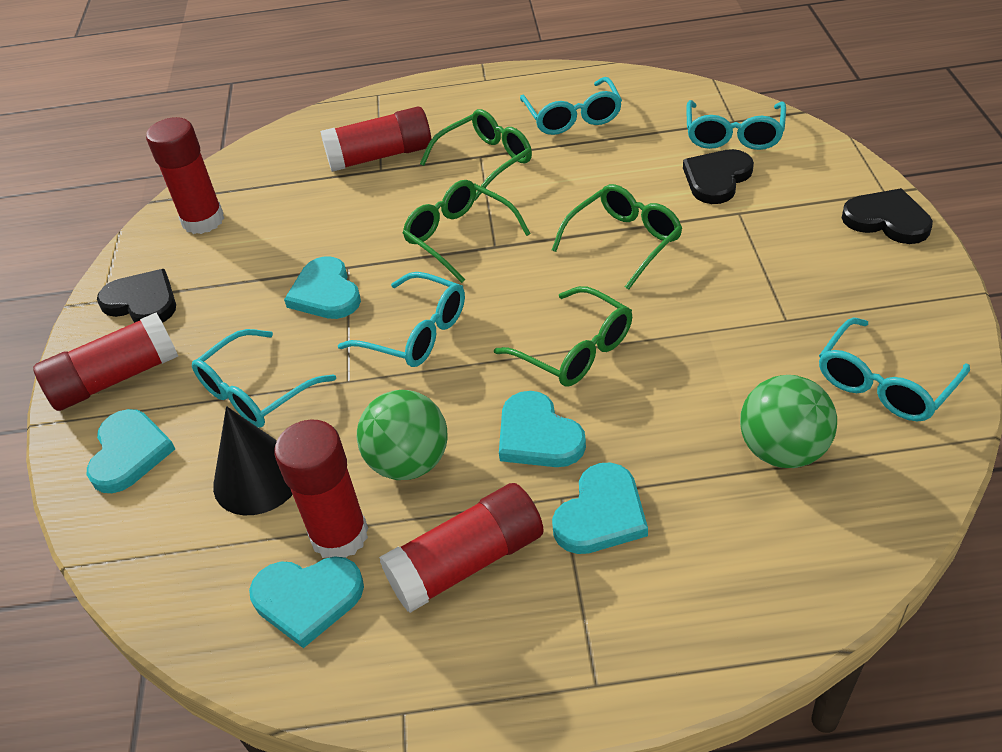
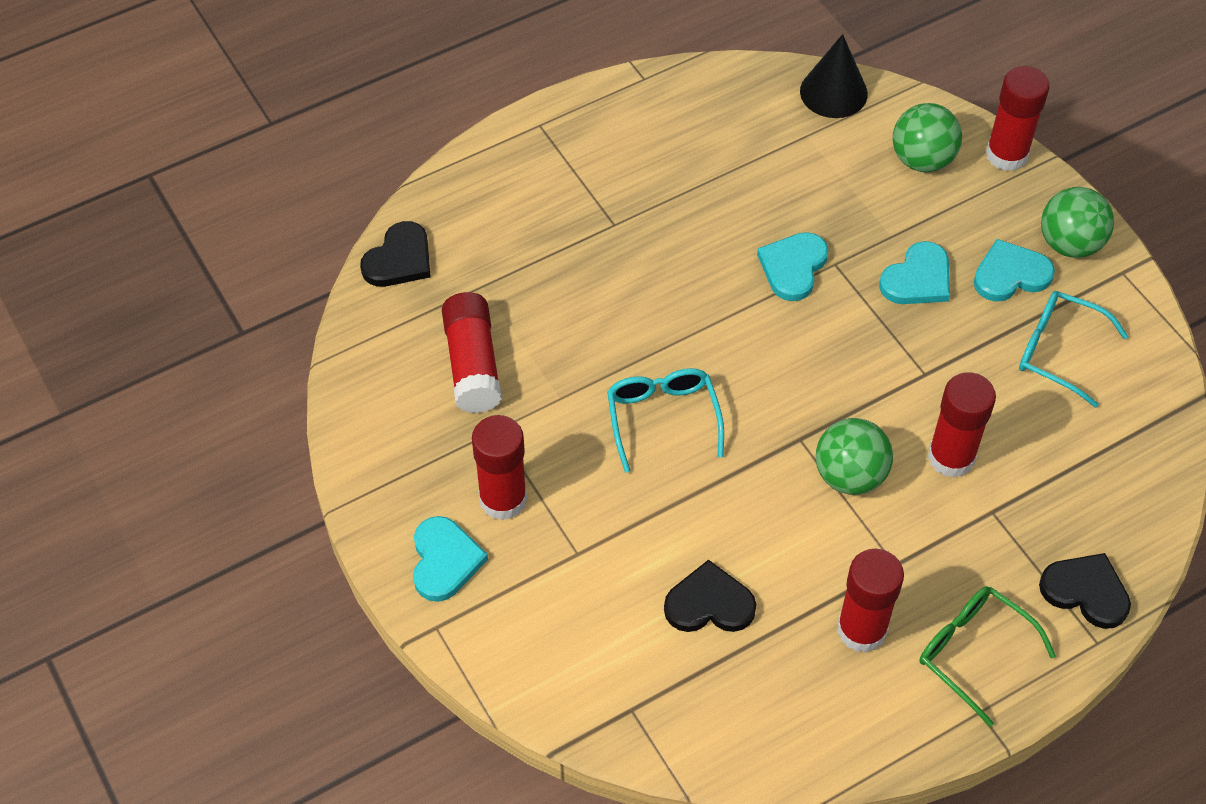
green ball: 2 -> 3
green glasses: 4 -> 1
turquoise glasses: 5 -> 2
turquoise heart: 5 -> 4

